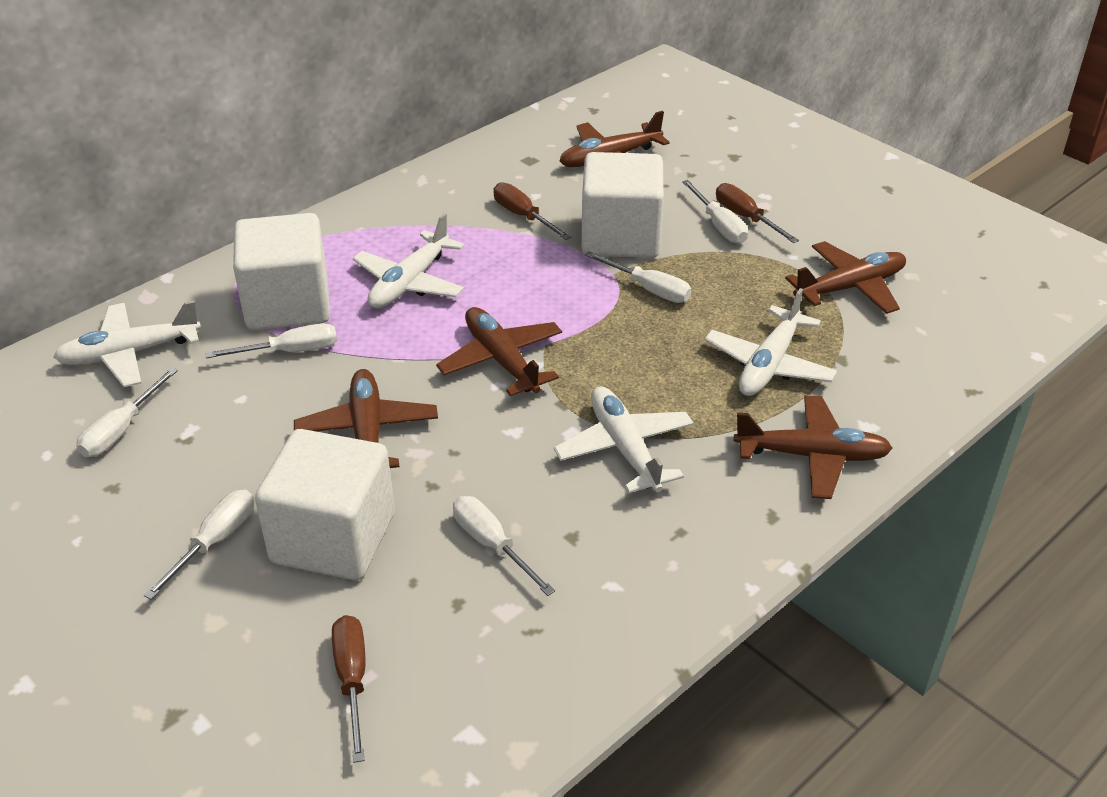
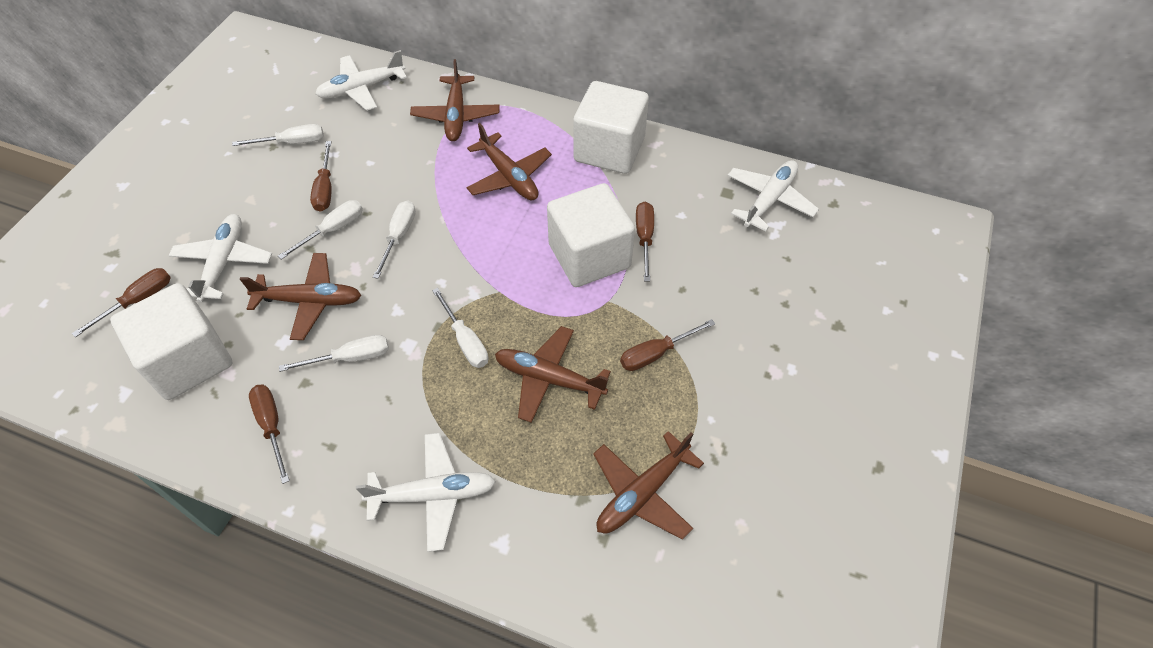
brown screwdriver: 3 -> 5
white screwdriver: 6 -> 5

